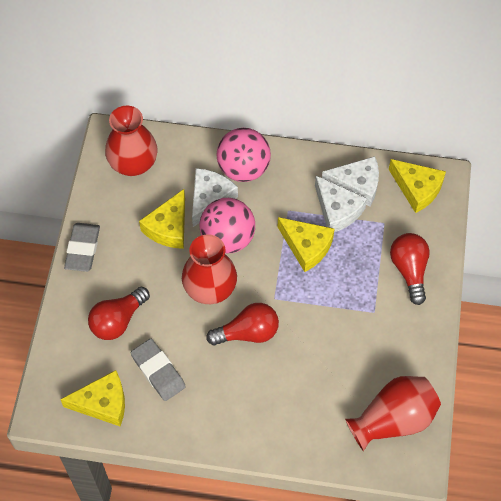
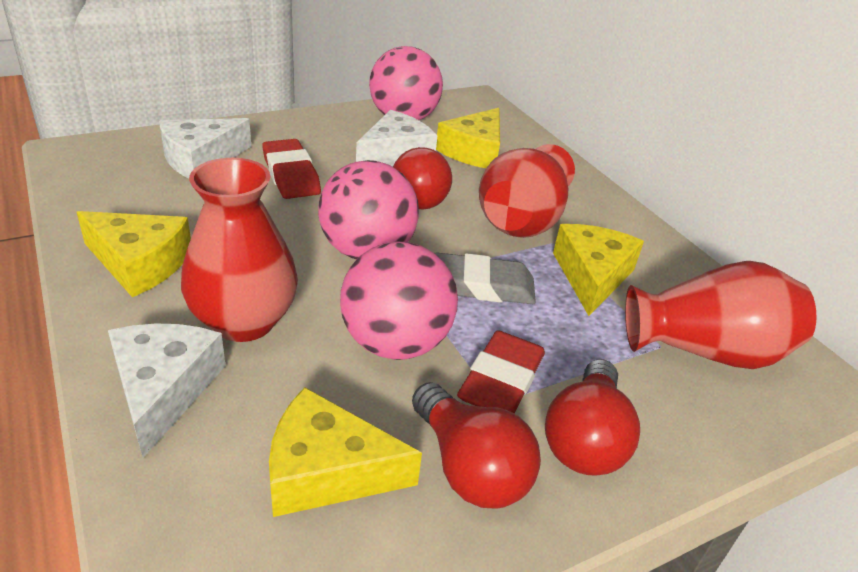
grey eraser: 2 -> 1
pink ball: 2 -> 3
red eraser: 0 -> 2

